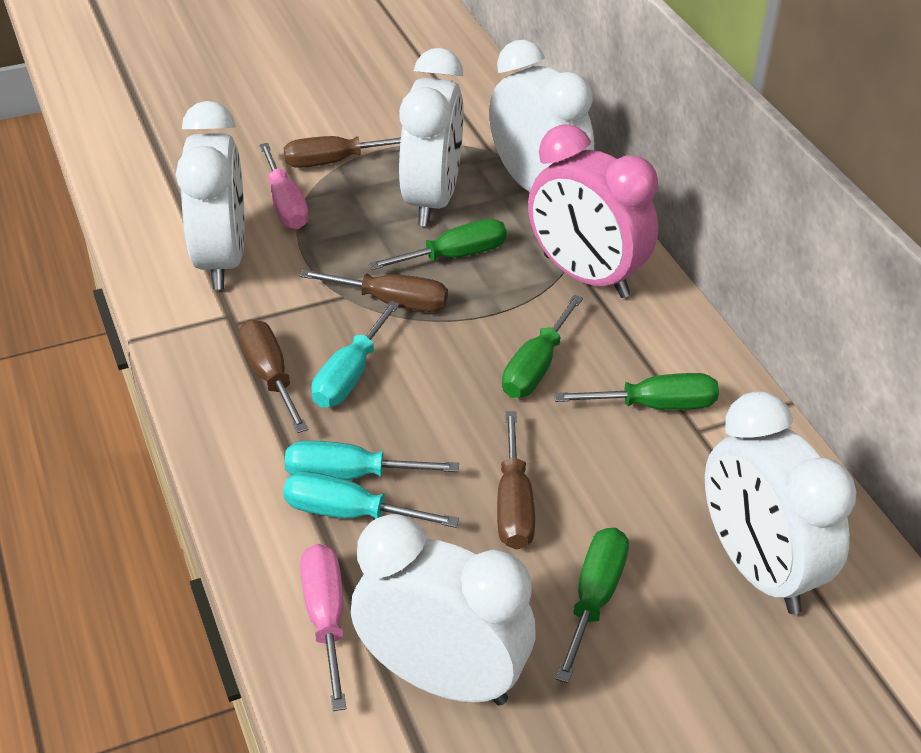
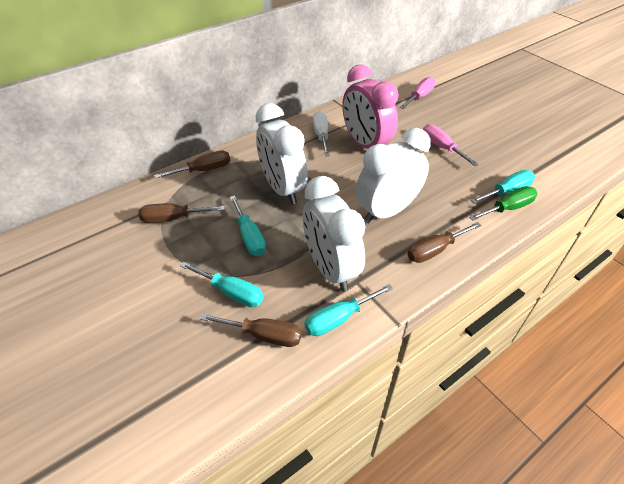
green screwdriver: 4 -> 1
turquoise screwdriver: 3 -> 4
white clock: 5 -> 3
white screwdriver: 0 -> 1

